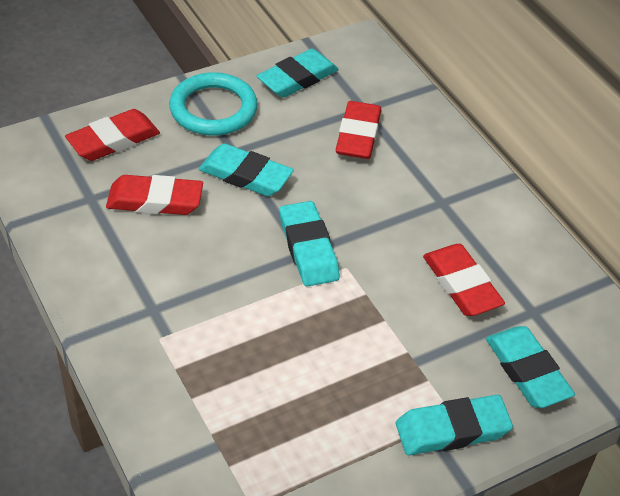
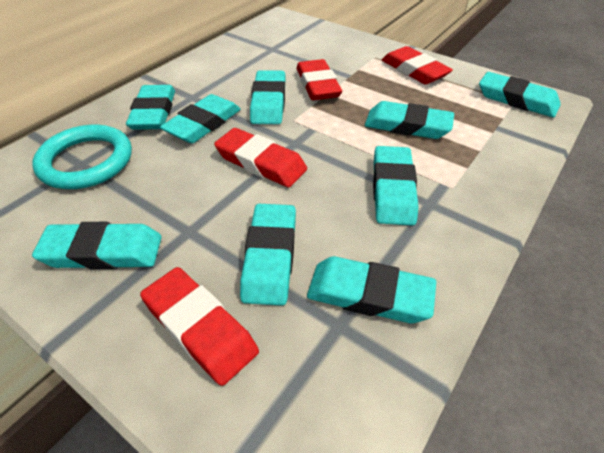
turquoise eraser: 5 -> 9

